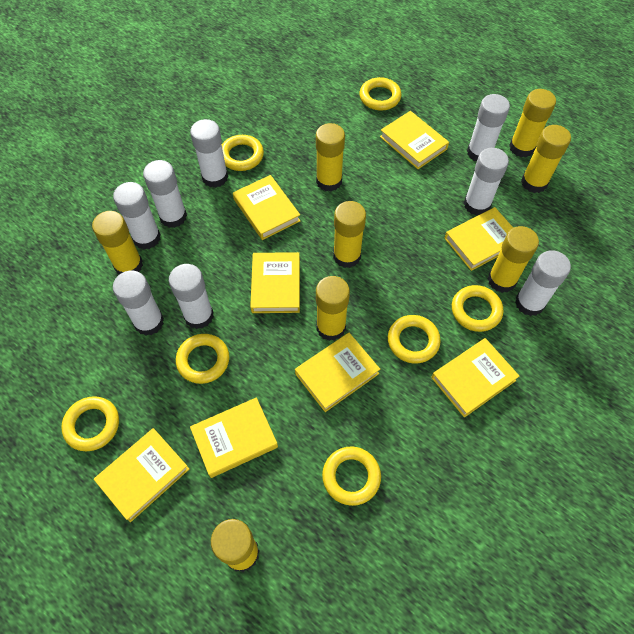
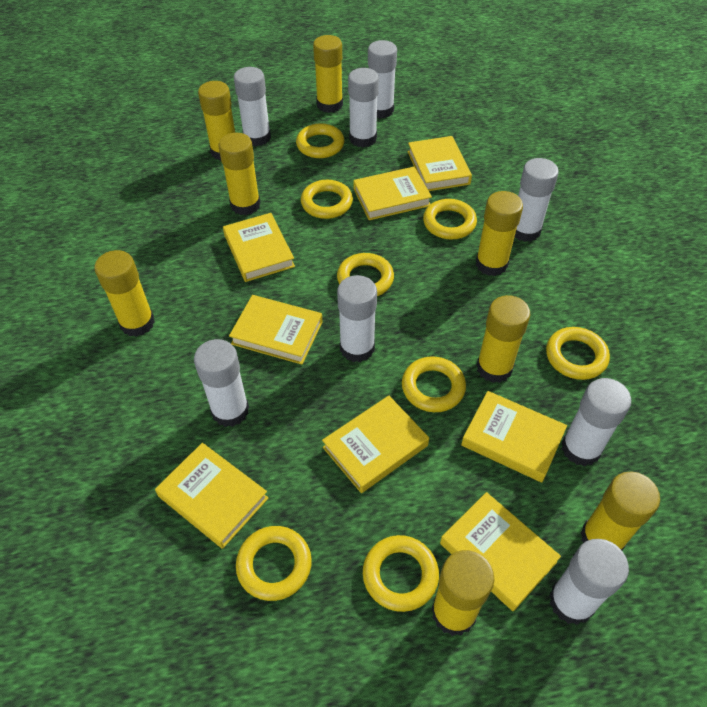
yellow ring: 7 -> 8

